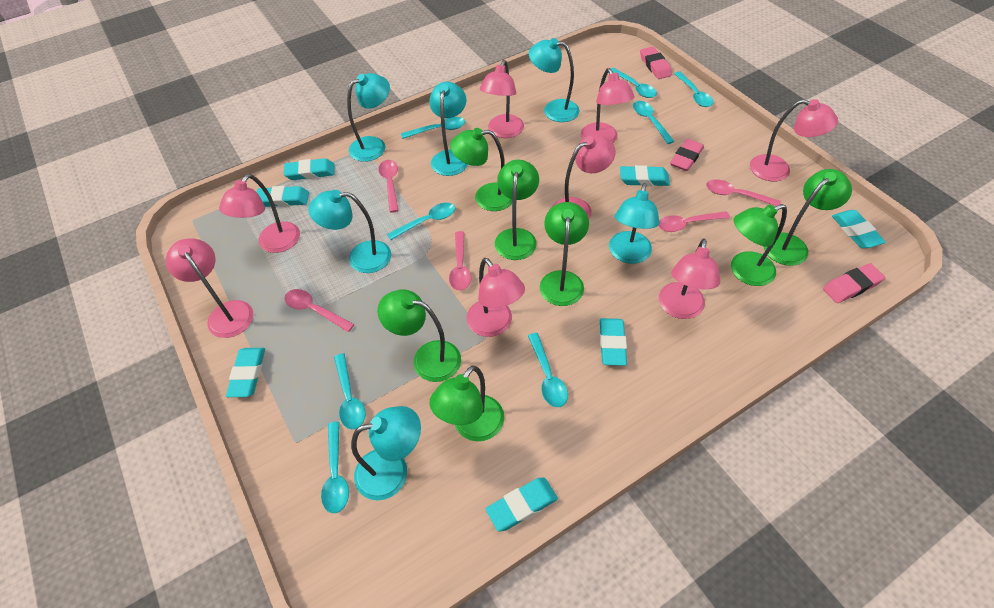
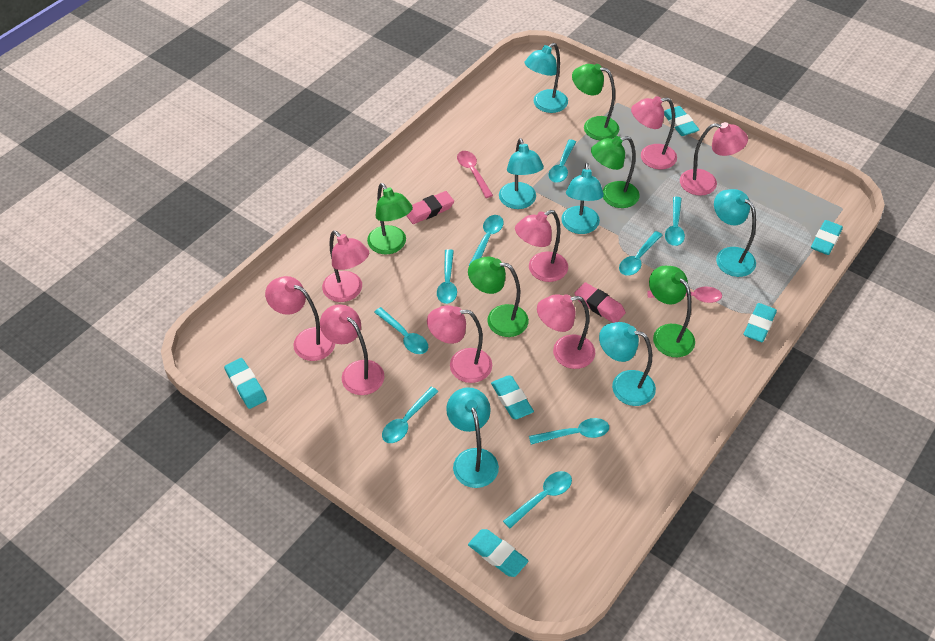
green lamp: 7 -> 5
pink eraser: 3 -> 2
pink spoon: 5 -> 2
turquoise eraser: 7 -> 6
turquoise spoon: 8 -> 9

